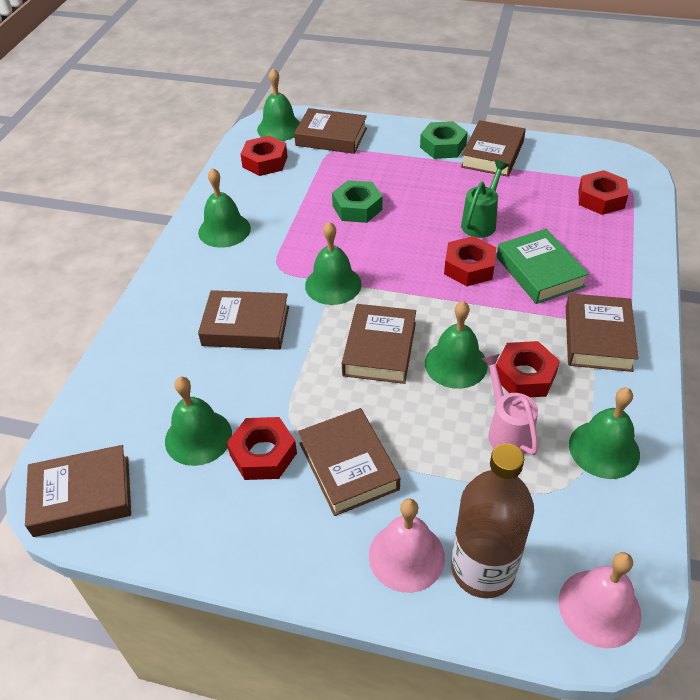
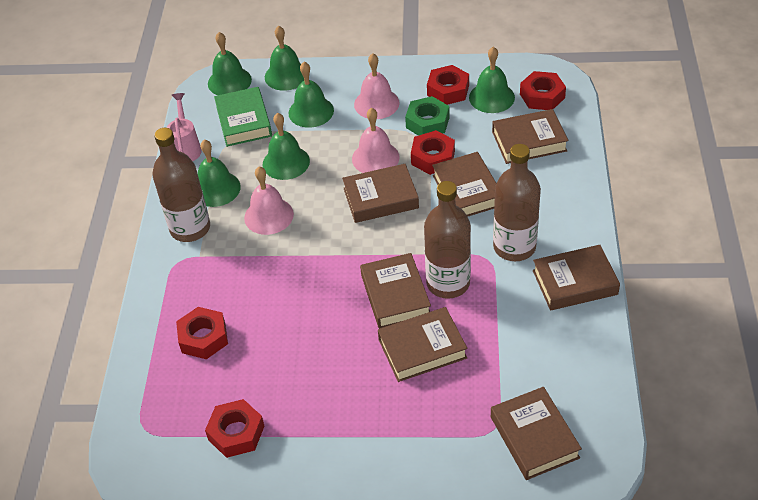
brown bottle: 1 -> 3
green nut: 2 -> 1
green watering can: 1 -> 0
pink bell: 2 -> 3

